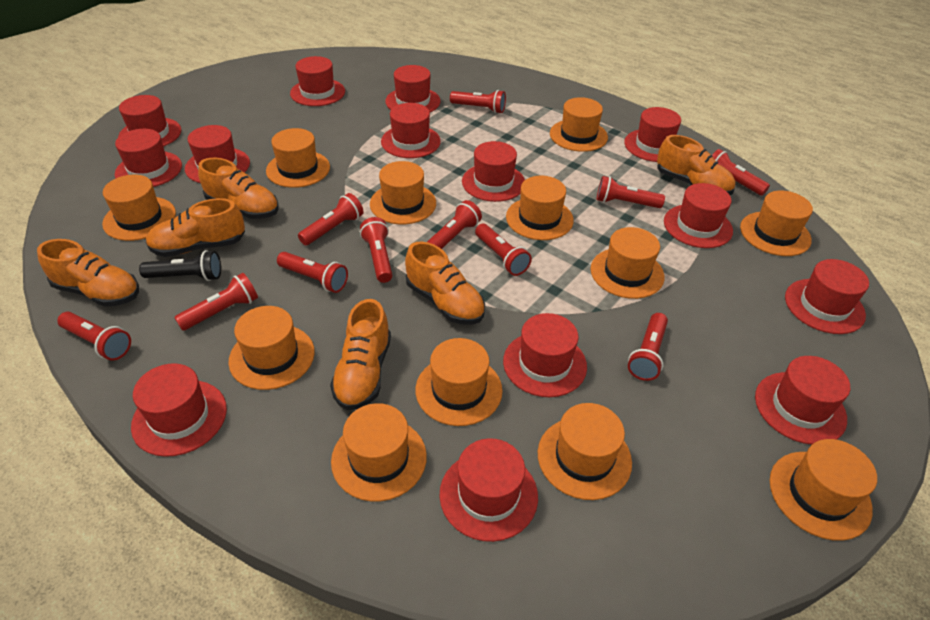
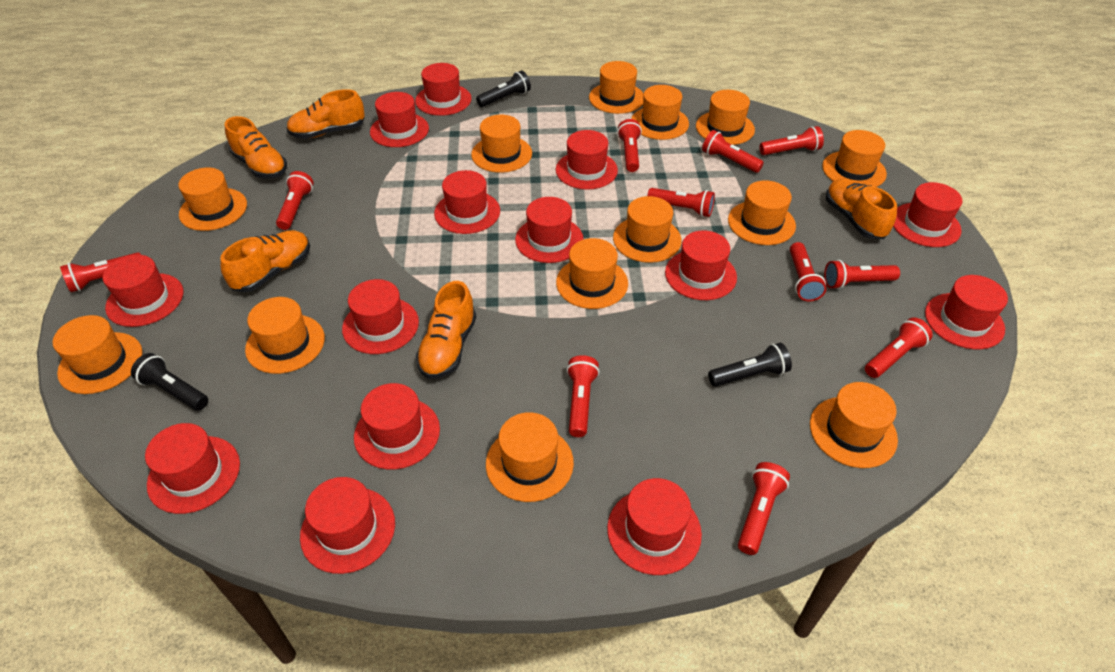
black flashlight: 1 -> 3
orange hat: 12 -> 13
orange shoe: 6 -> 5

